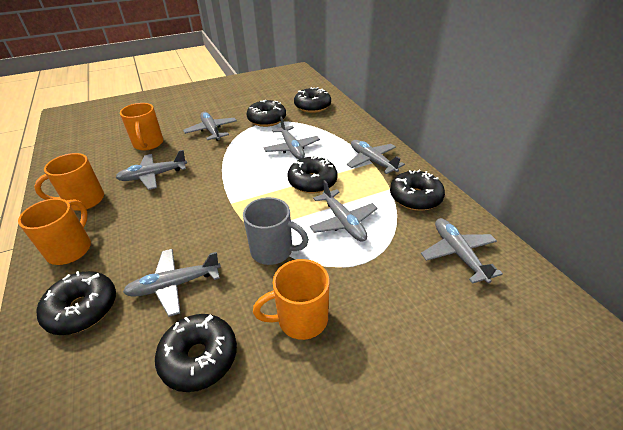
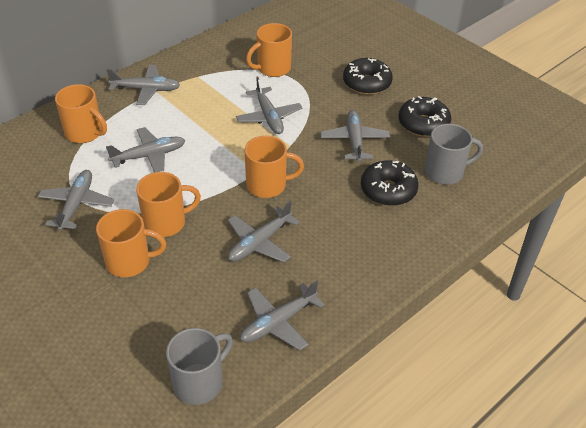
black donut: 6 -> 3
grey mug: 1 -> 2
orange mug: 4 -> 5

